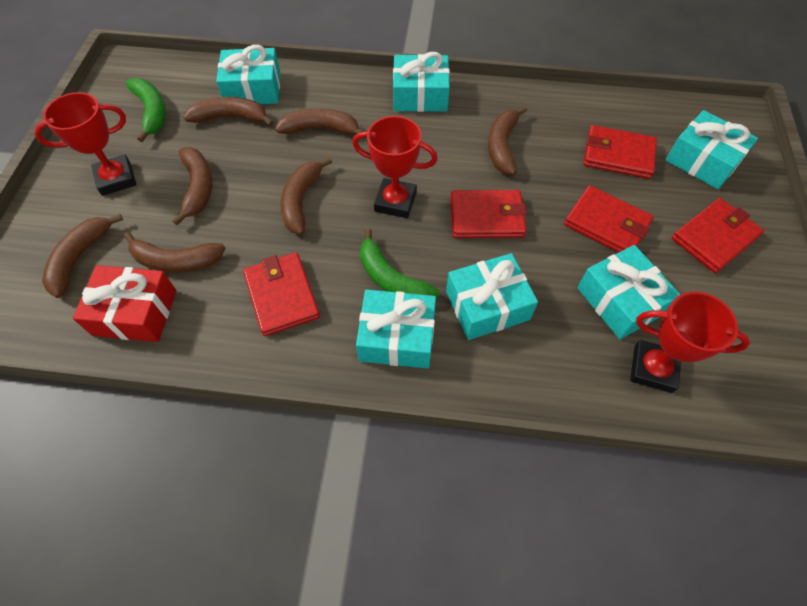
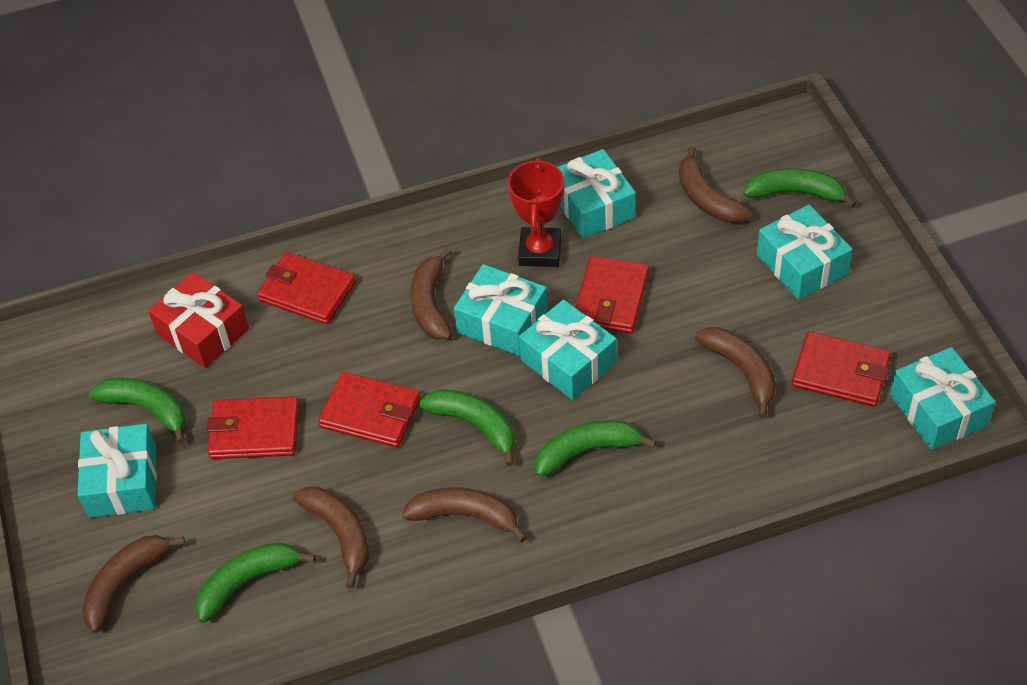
brown banana: 7 -> 6
green banana: 2 -> 5
red trophy: 3 -> 1

